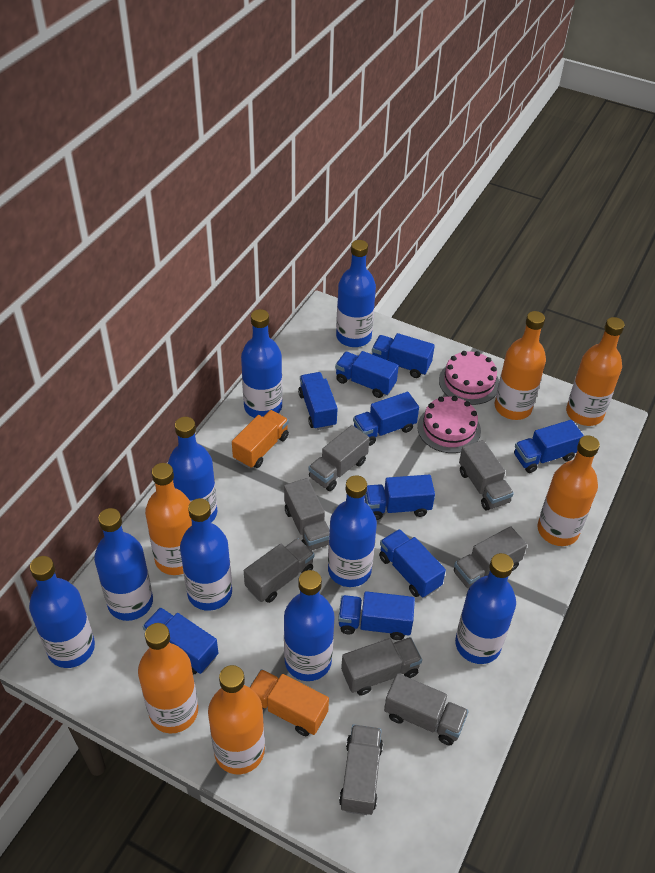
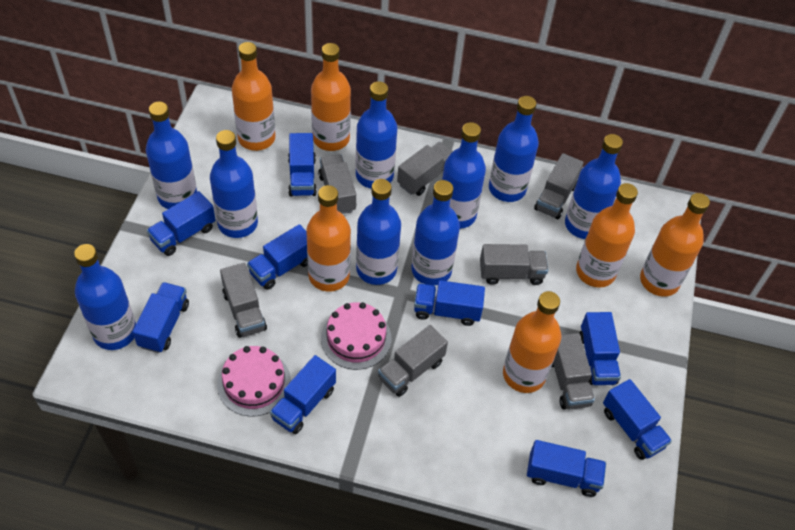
grey truck: 8 -> 7
orange truck: 2 -> 0

